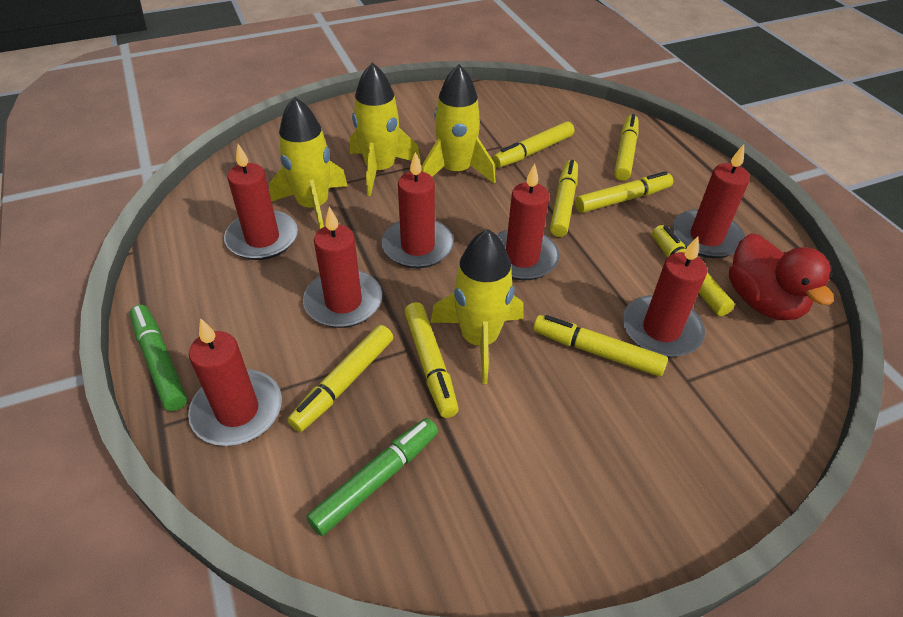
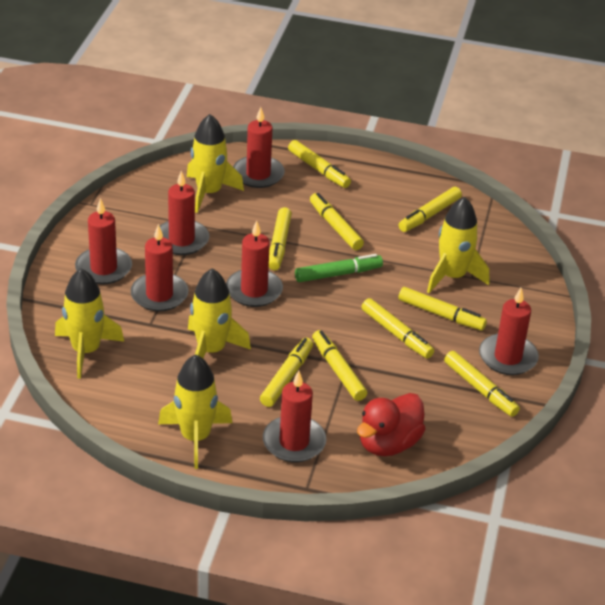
green marker: 2 -> 1
yellow marker: 8 -> 9
yellow rocket: 4 -> 5

